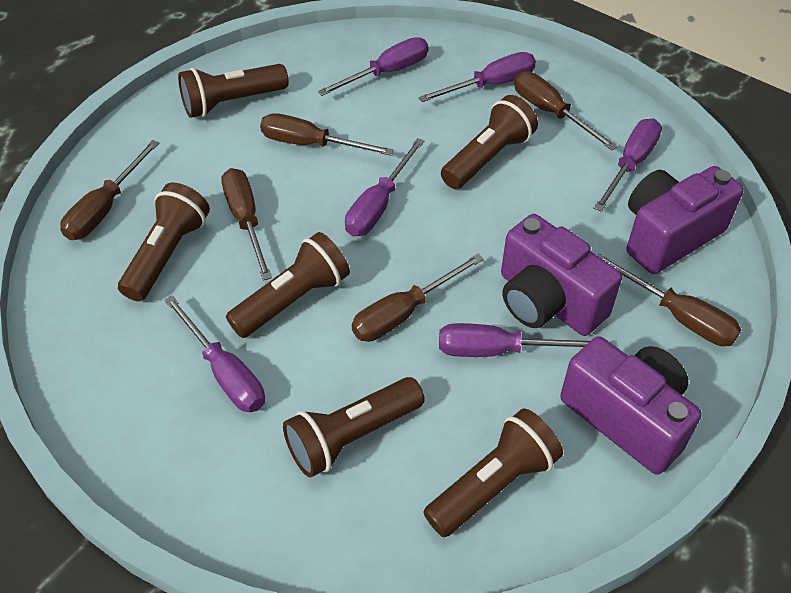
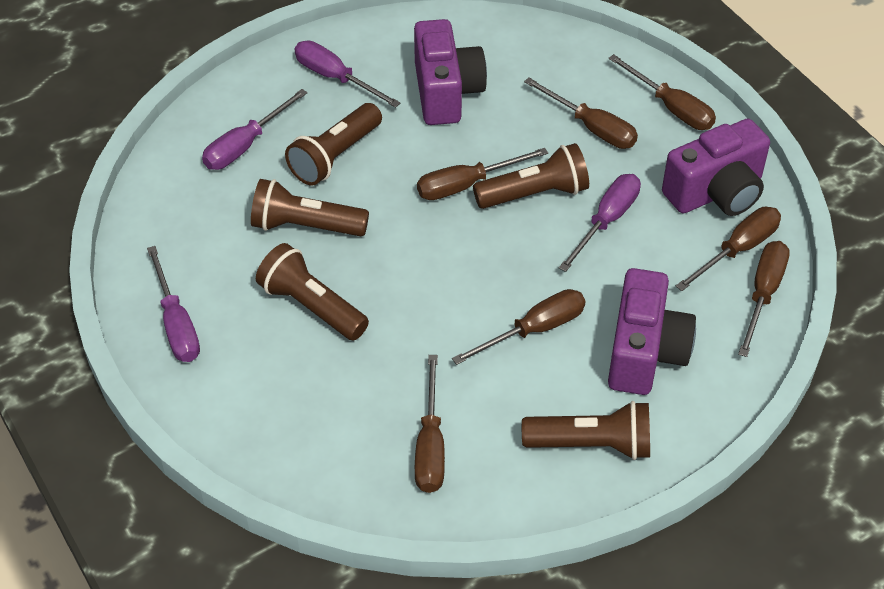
brown flashlight: 6 -> 5
brown screwdriver: 6 -> 7
purple screwdriver: 6 -> 4

